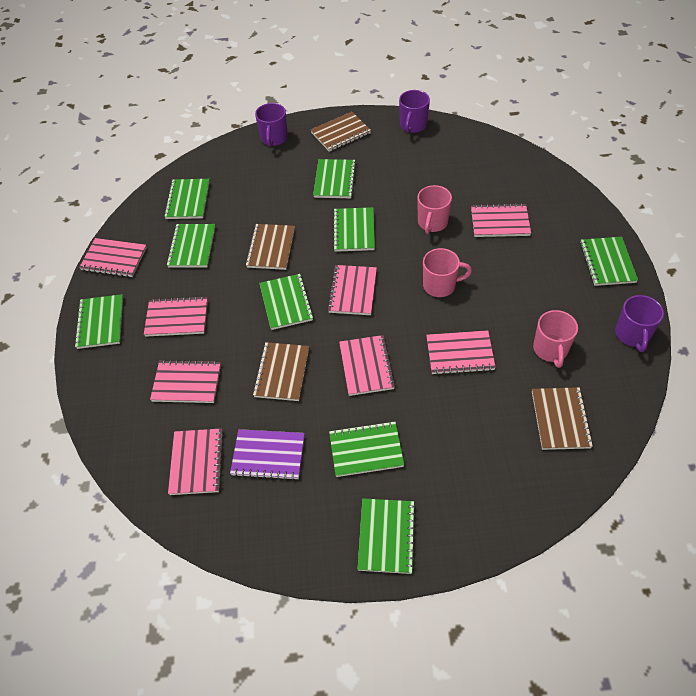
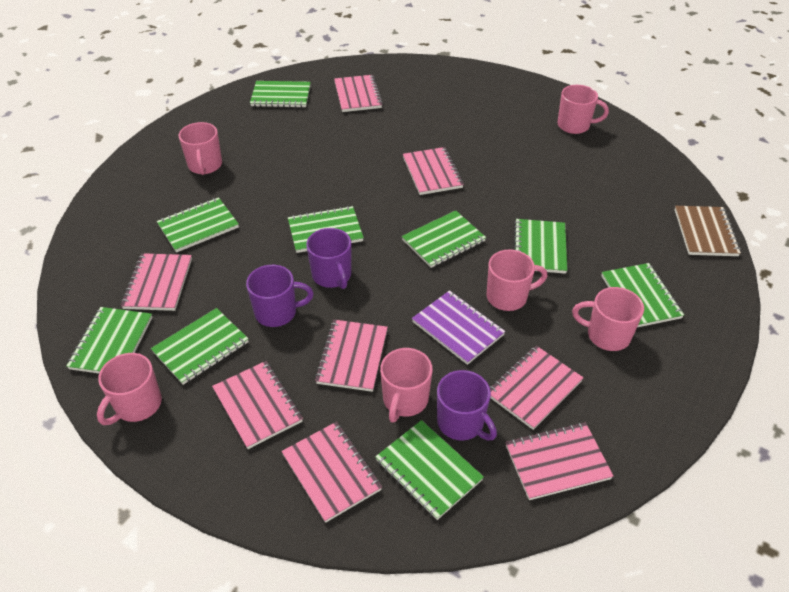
brown notebook: 4 -> 1
pink mug: 3 -> 6

